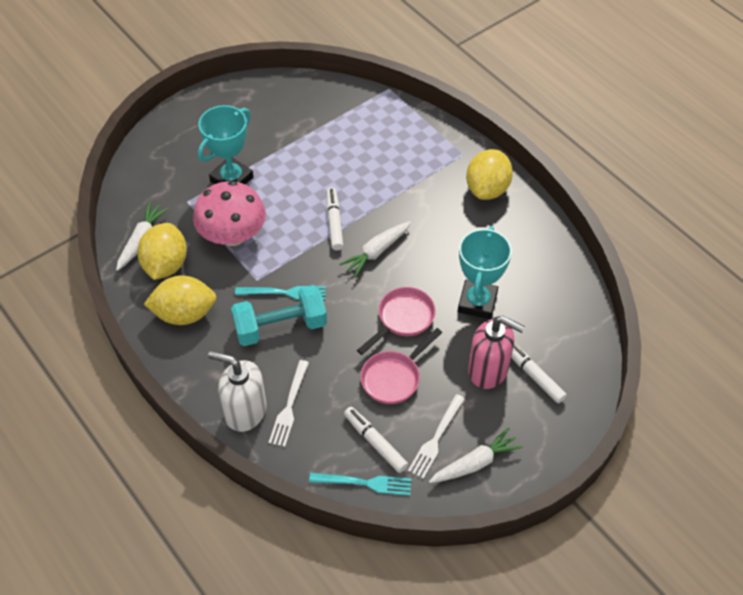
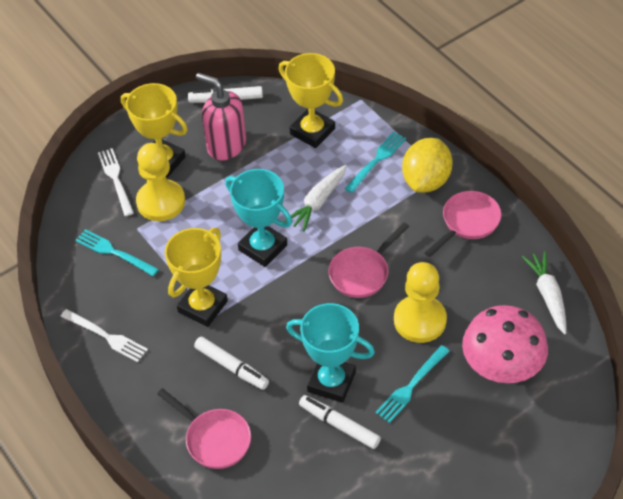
pink pan: 2 -> 3
turquoise dumbbell: 1 -> 0
turquoise fork: 2 -> 3
white carrot: 3 -> 2
white soap dispenser: 1 -> 0
yellow lemon: 3 -> 1
yellow pawn: 0 -> 2
yellow trophy: 0 -> 3

